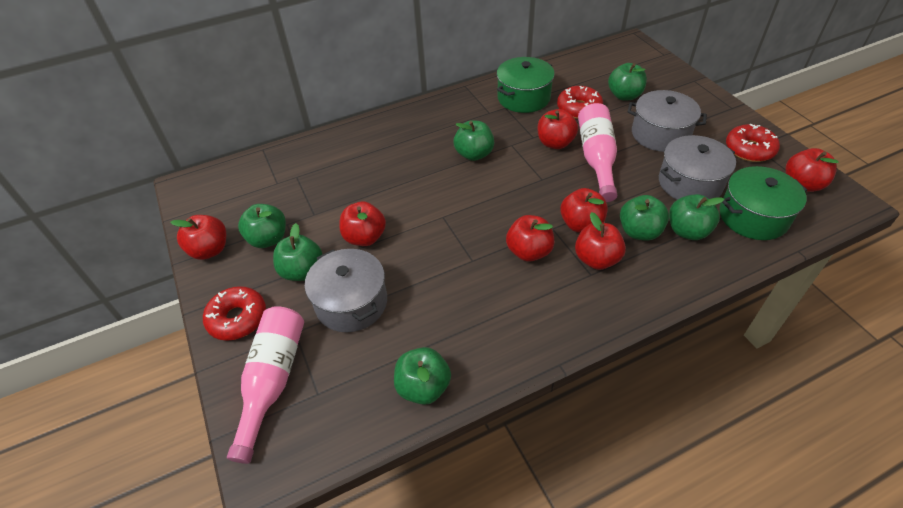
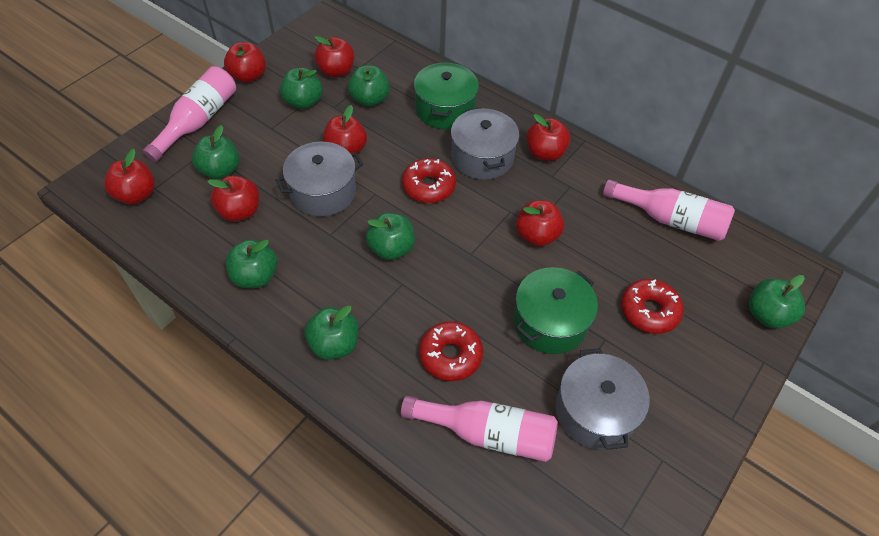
pink bottle: 2 -> 3

